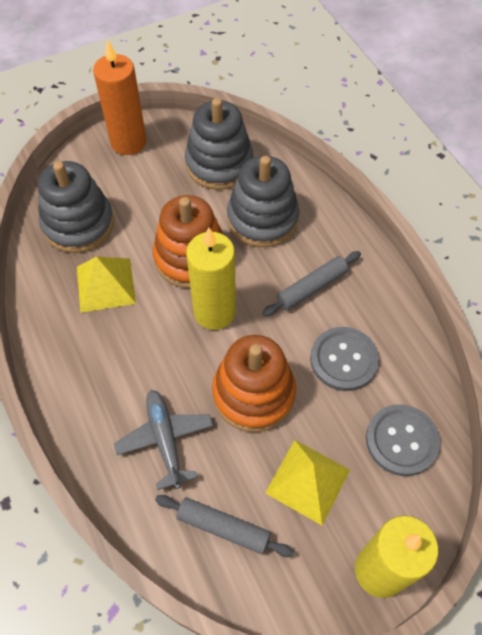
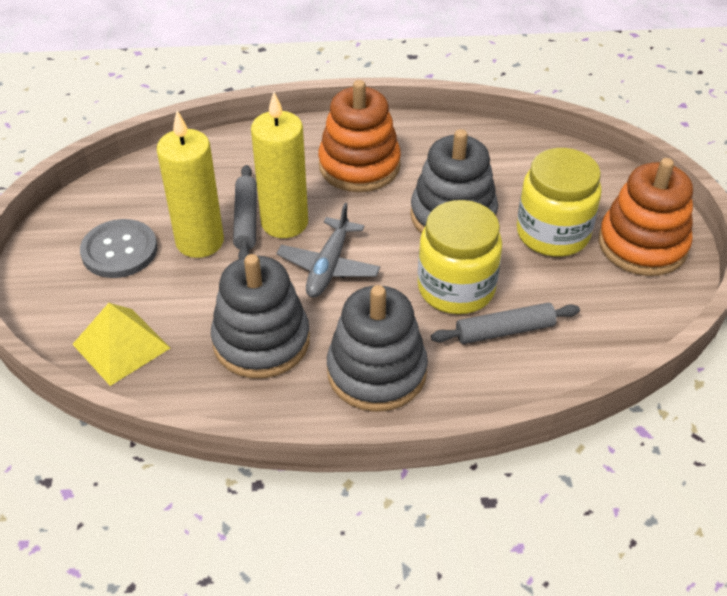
grey button: 2 -> 1
orange candle: 1 -> 0
yellow jar: 0 -> 2
yellow pyramid: 2 -> 1

